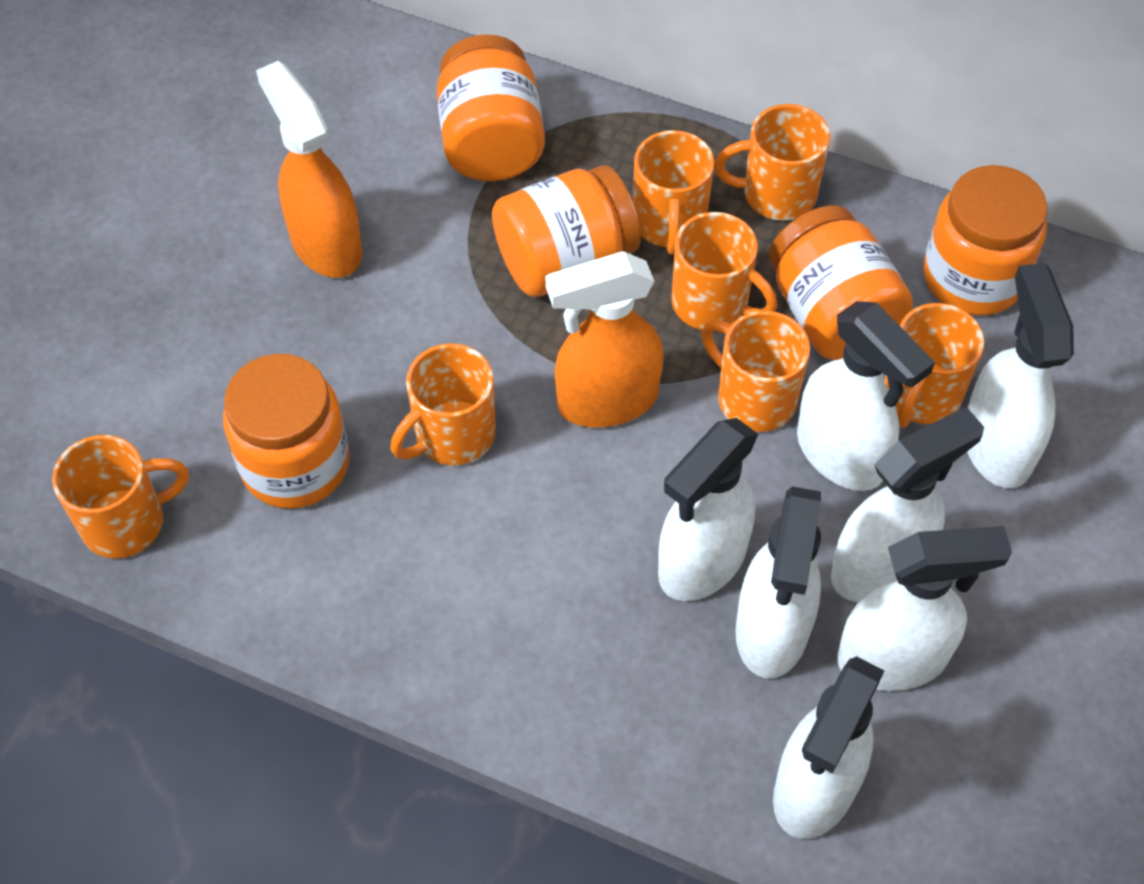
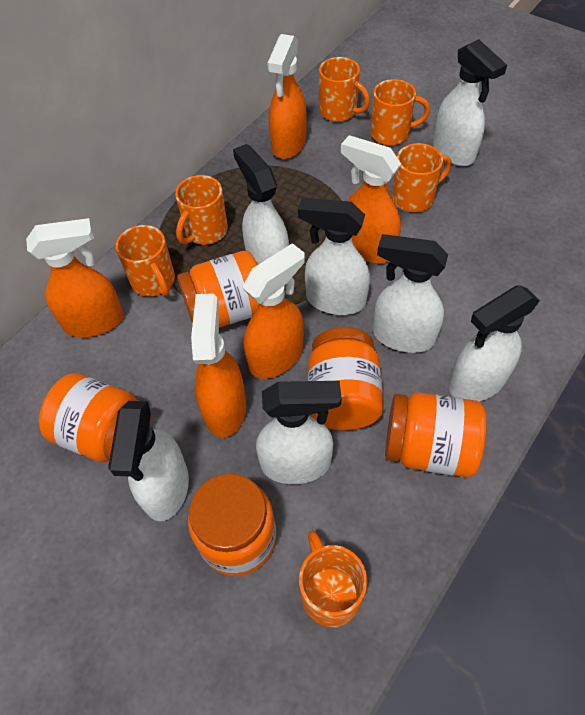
orange mug: 7 -> 6
orange spray bottle: 2 -> 5

